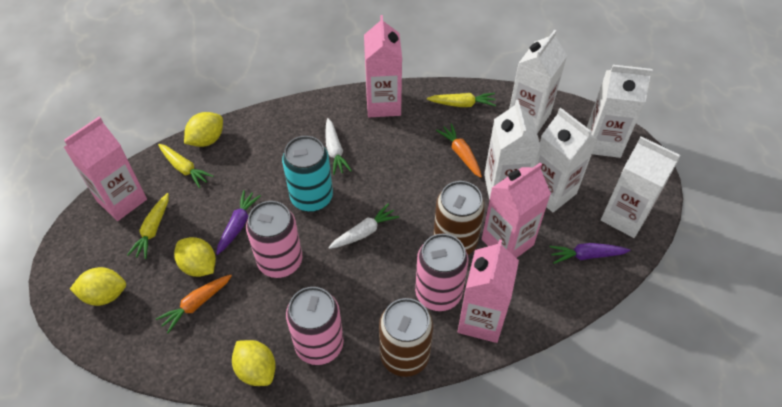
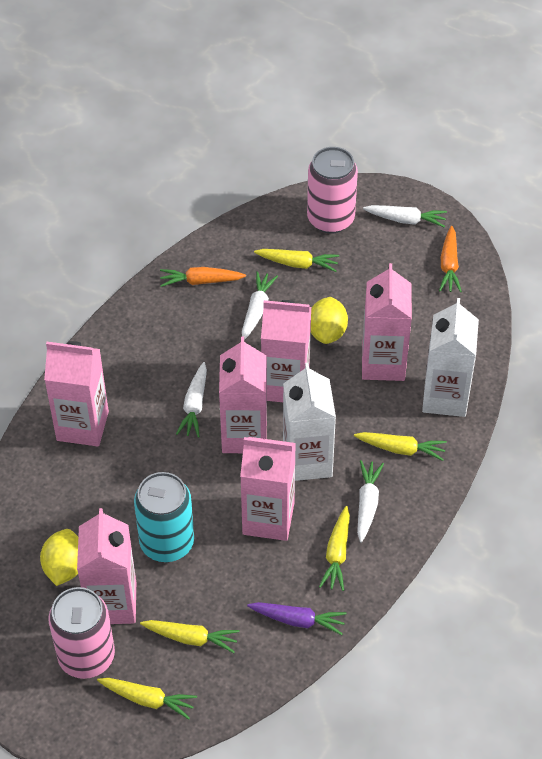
brown can: 2 -> 0
pink can: 3 -> 2
pink carton: 4 -> 6
purple carrot: 2 -> 1
white carrot: 2 -> 4
white carton: 5 -> 2
yellow carrot: 3 -> 5
yellow lemon: 4 -> 2

